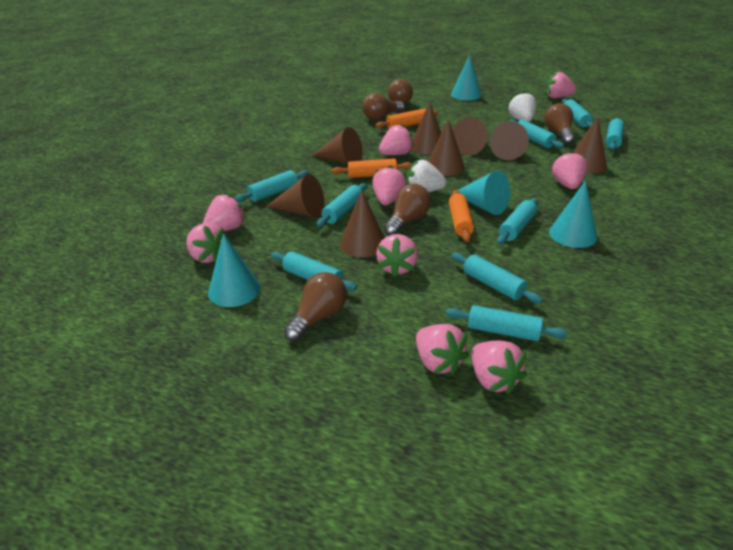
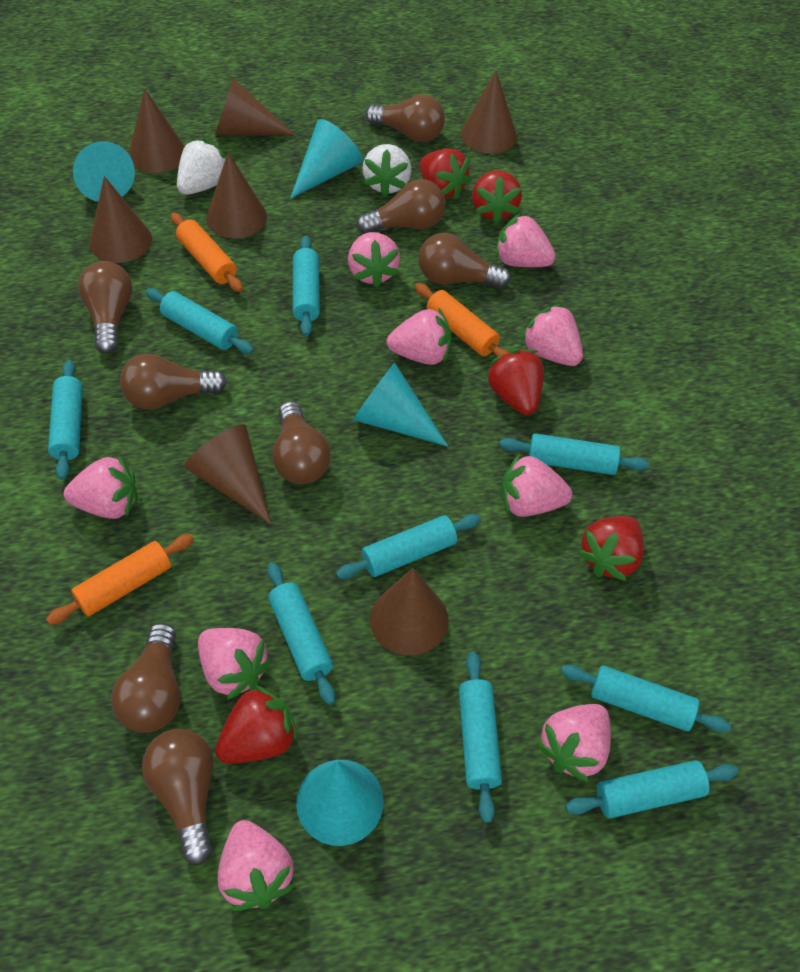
brown cone: 8 -> 7
brown light bulb: 5 -> 8
red strawberry: 0 -> 5

